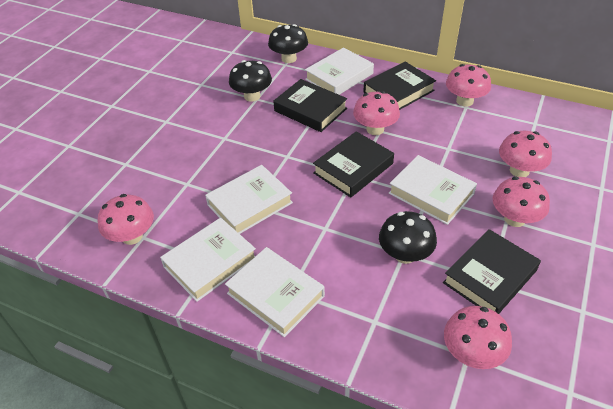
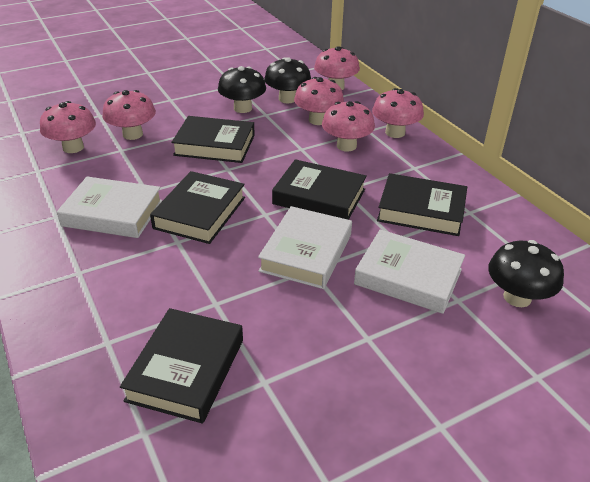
black book: 4 -> 5
white book: 5 -> 3

